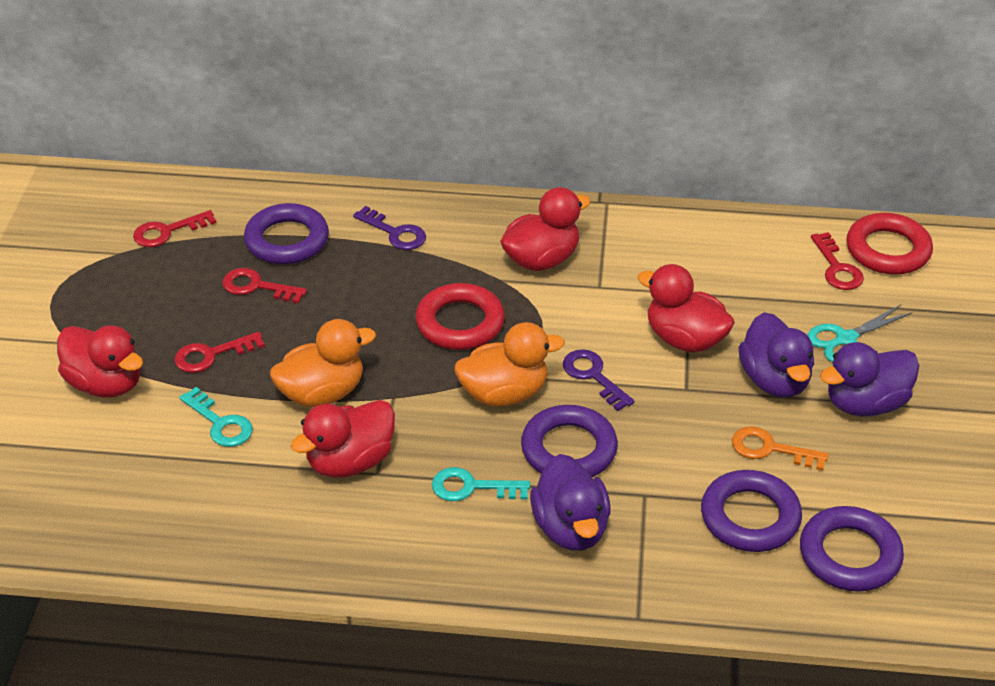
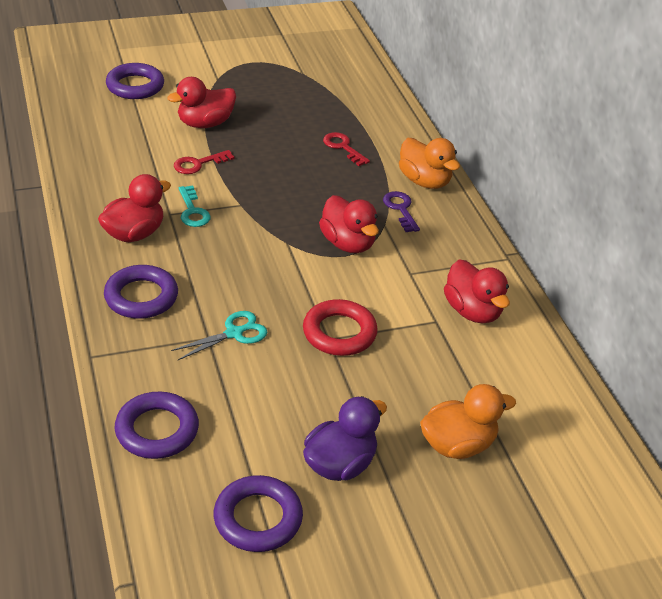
orange key: 1 -> 0
purple duck: 3 -> 1
purple key: 2 -> 1
red key: 4 -> 2
red ring: 2 -> 1
turquoise key: 2 -> 1

